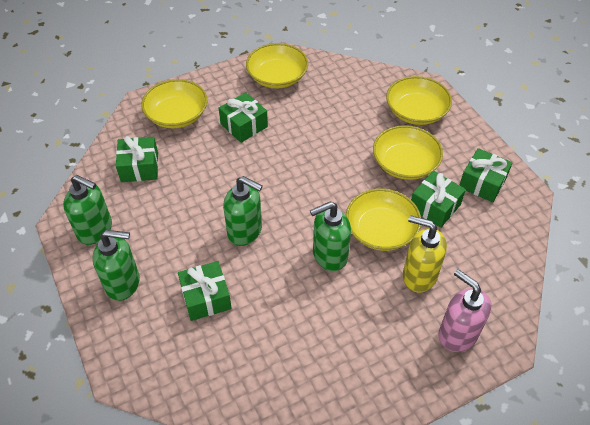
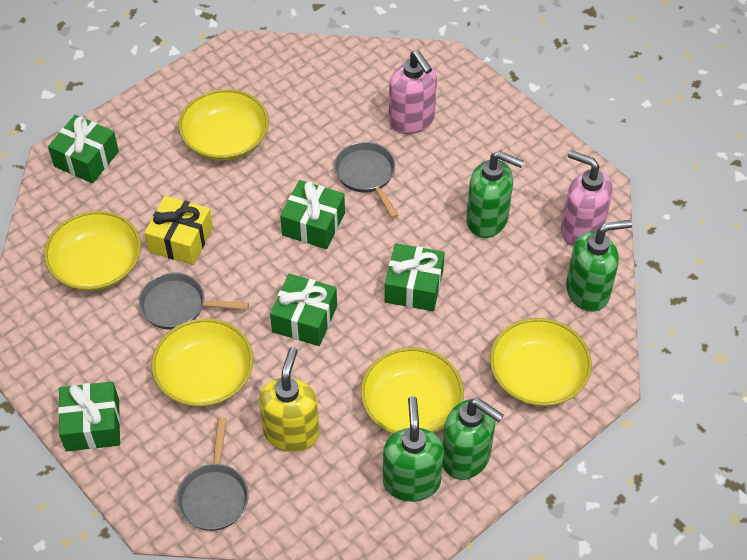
grey pan: 0 -> 3
pink soap dispenser: 1 -> 2
yellow gift: 0 -> 1

